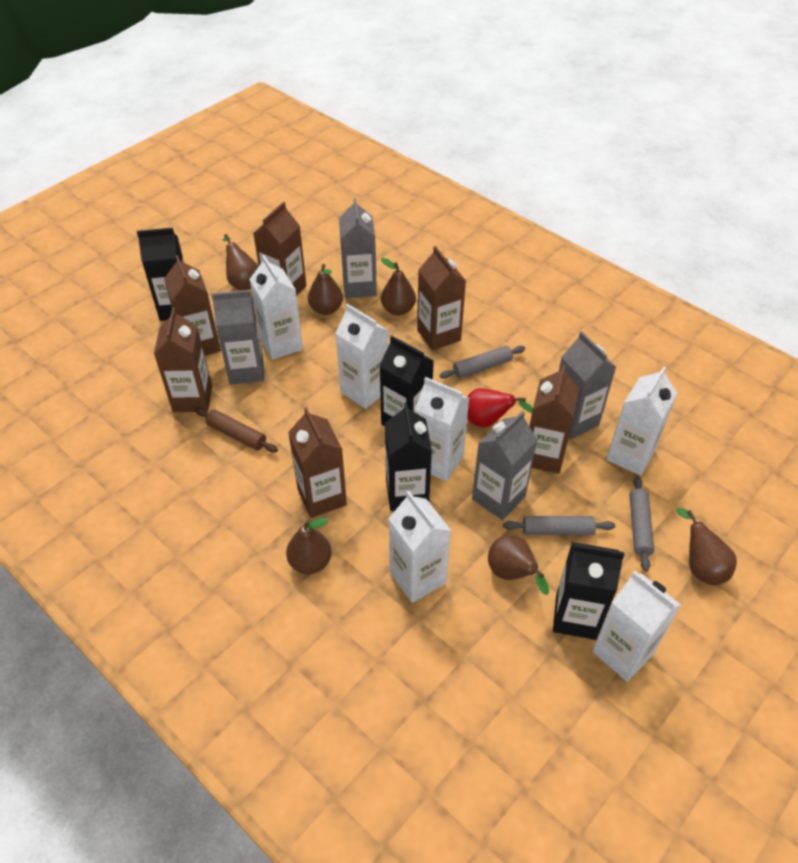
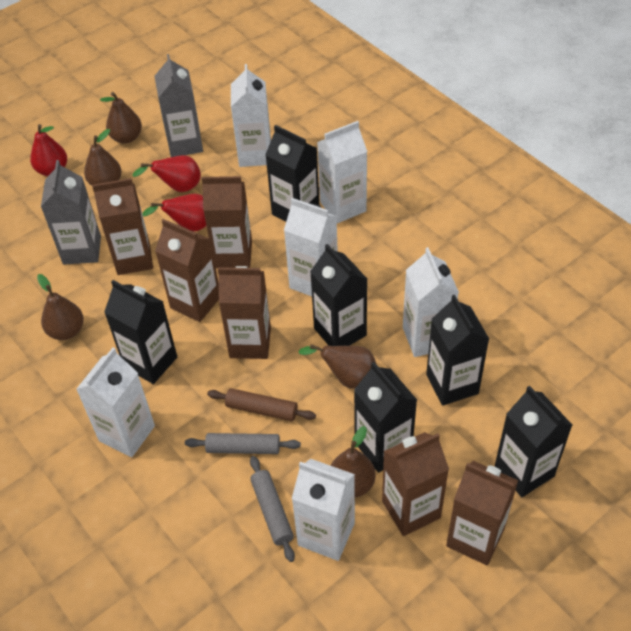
black carton: 4 -> 6
brown pear: 6 -> 5
grey carton: 4 -> 2
grey rolling pin: 3 -> 2
red pear: 1 -> 3

